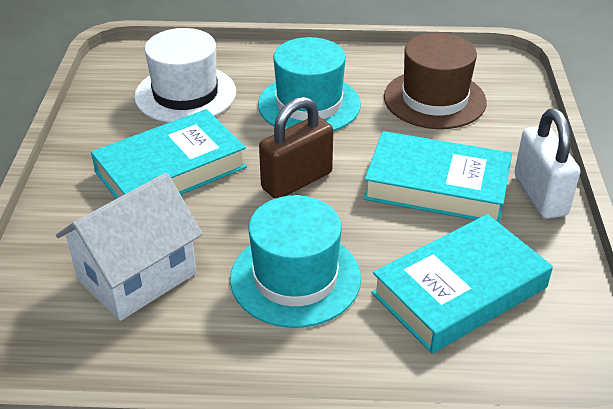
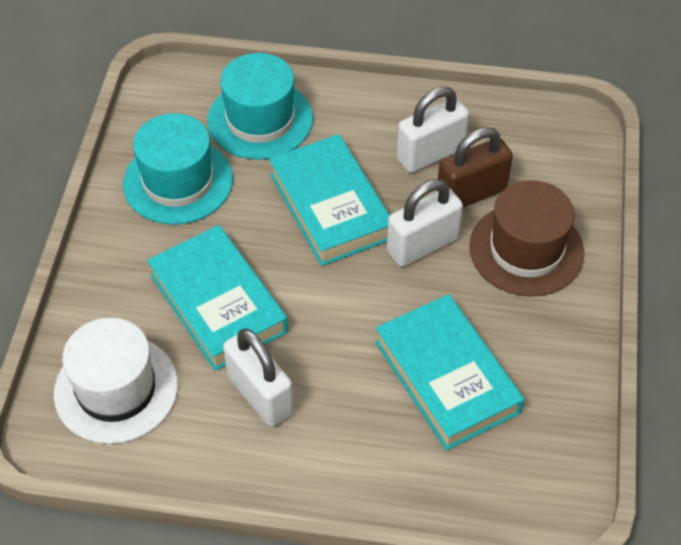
white house: 1 -> 0
white padlock: 1 -> 3

